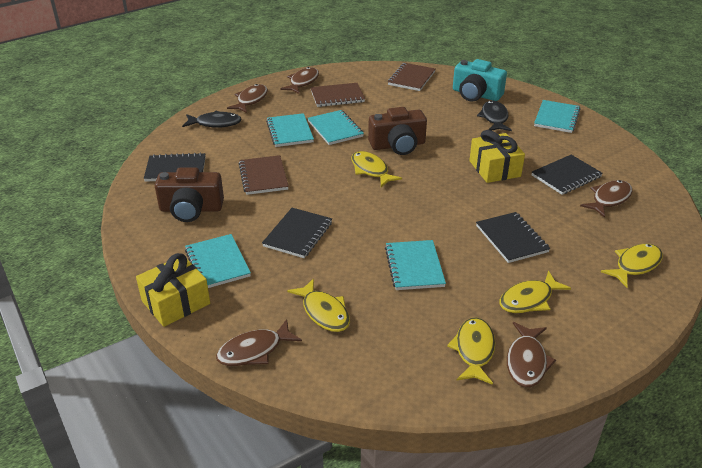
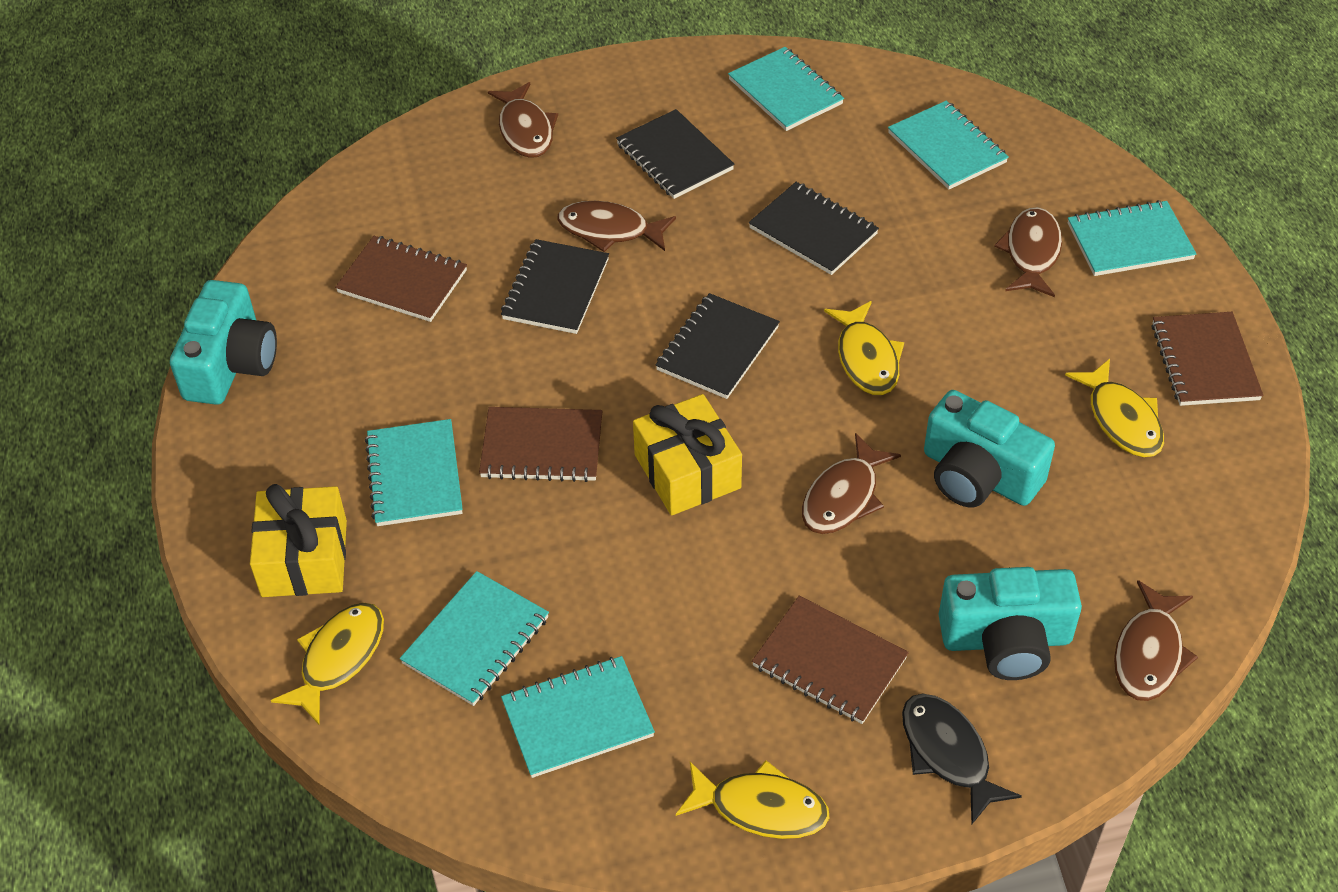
black fish: 2 -> 1
brown camera: 2 -> 0
brown notebook: 3 -> 4
turquoise camera: 1 -> 3
turquoise notebook: 5 -> 6
yellow fish: 5 -> 4

